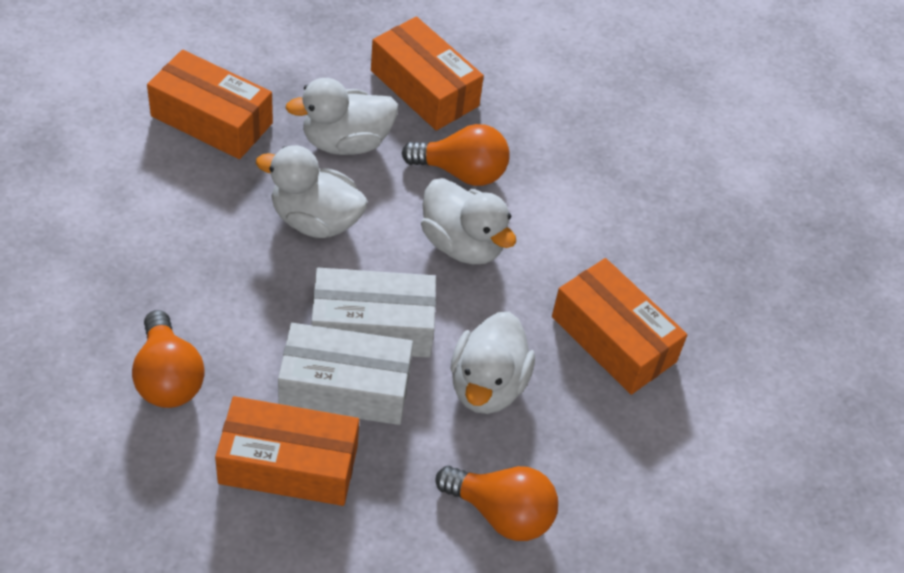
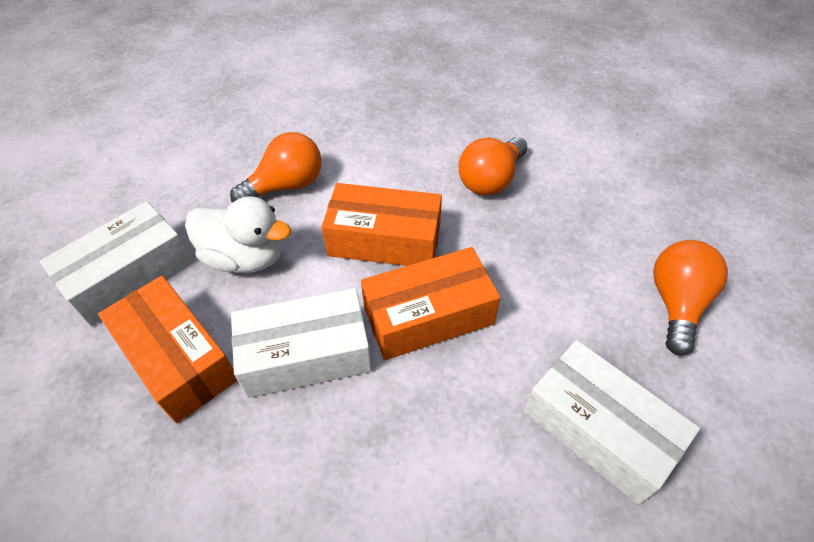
orange box: 4 -> 3
white box: 2 -> 3
white duck: 4 -> 1

